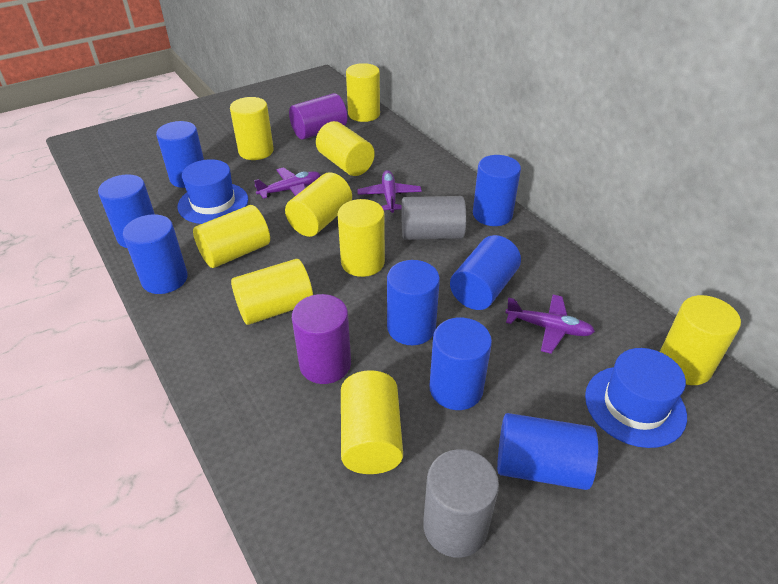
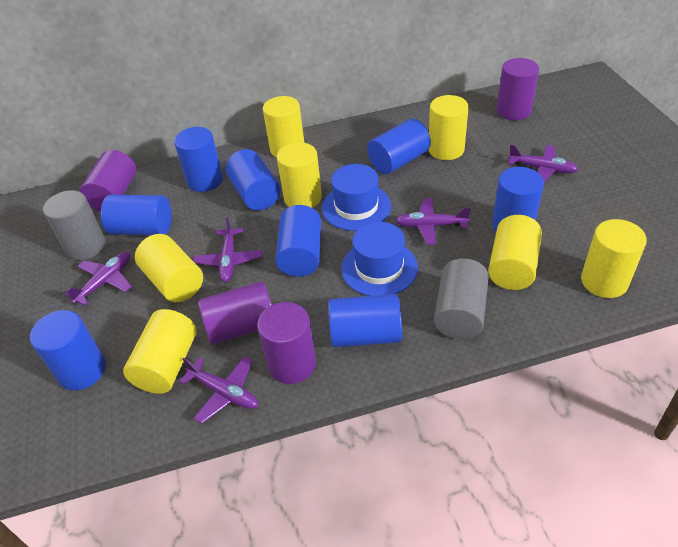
purple cylinder: 2 -> 4
purple plane: 3 -> 5
yellow cylinder: 9 -> 7

